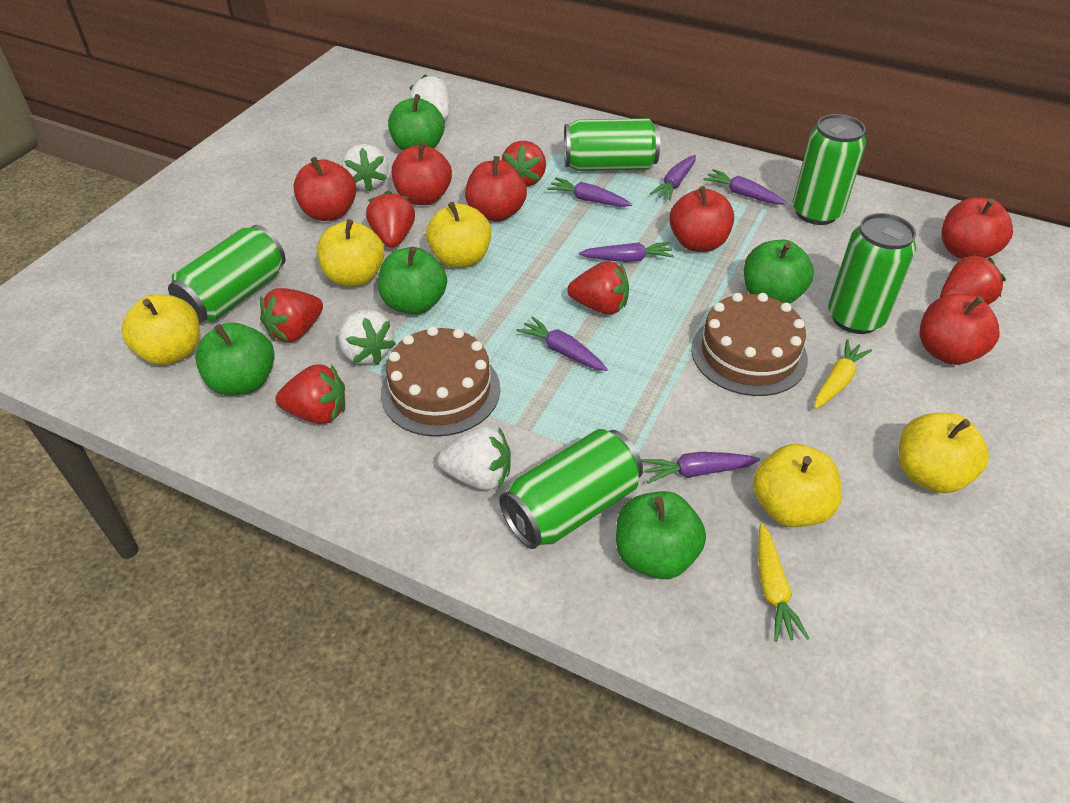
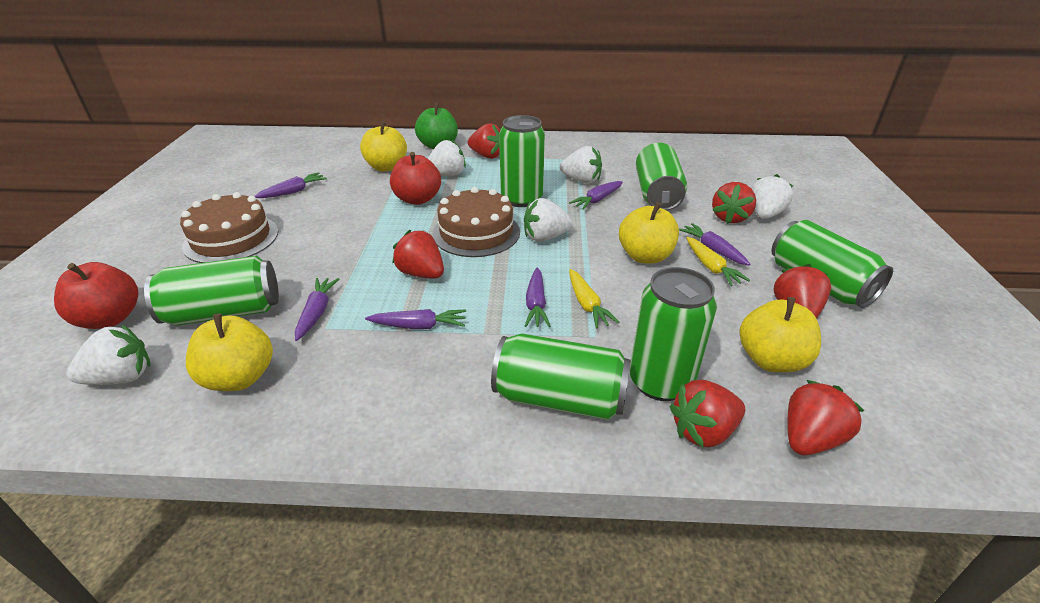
green apple: 5 -> 1
green can: 5 -> 6
red apple: 6 -> 2
white strawberry: 4 -> 5
yellow apple: 5 -> 4

